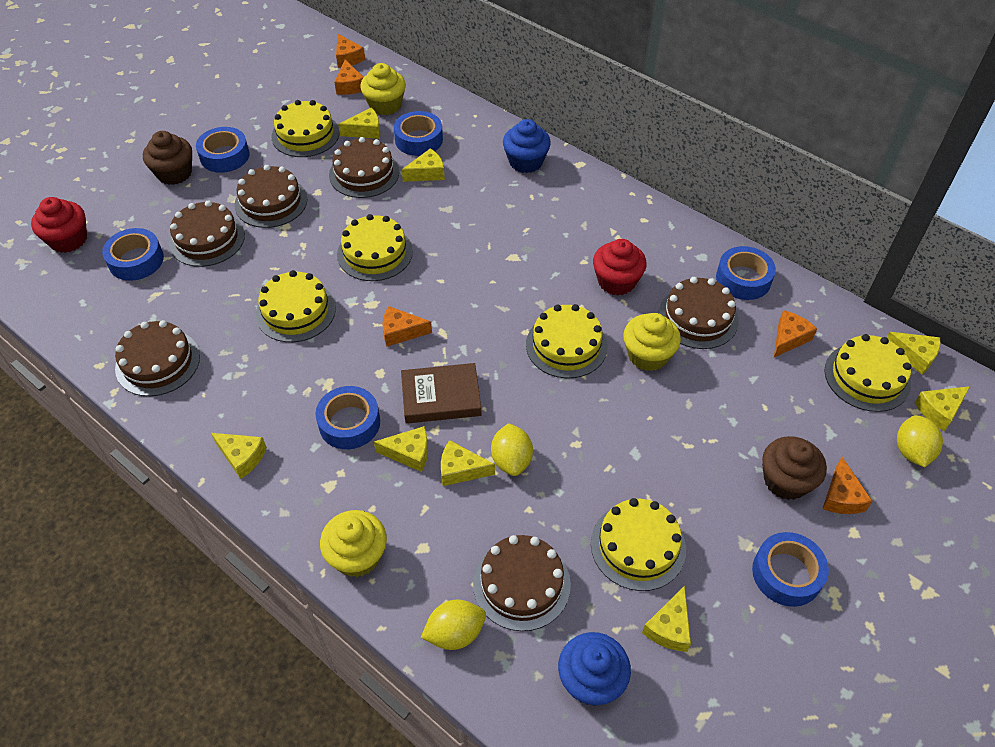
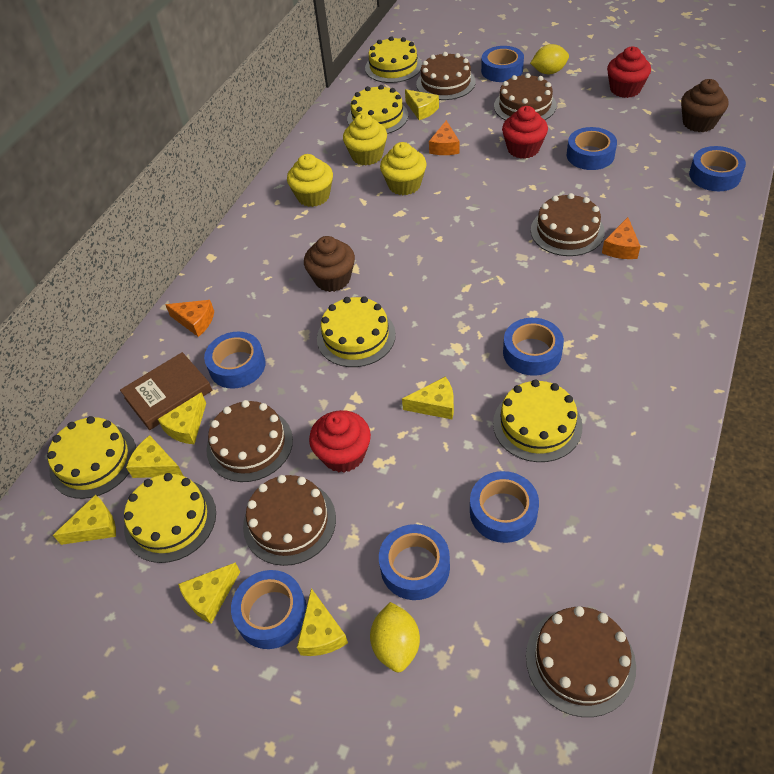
blue cupcake: 2 -> 0
blue tape: 6 -> 8
orange cheese: 5 -> 3
red cupcake: 2 -> 3
yellow cheese: 8 -> 7
yellow lemon: 3 -> 2

